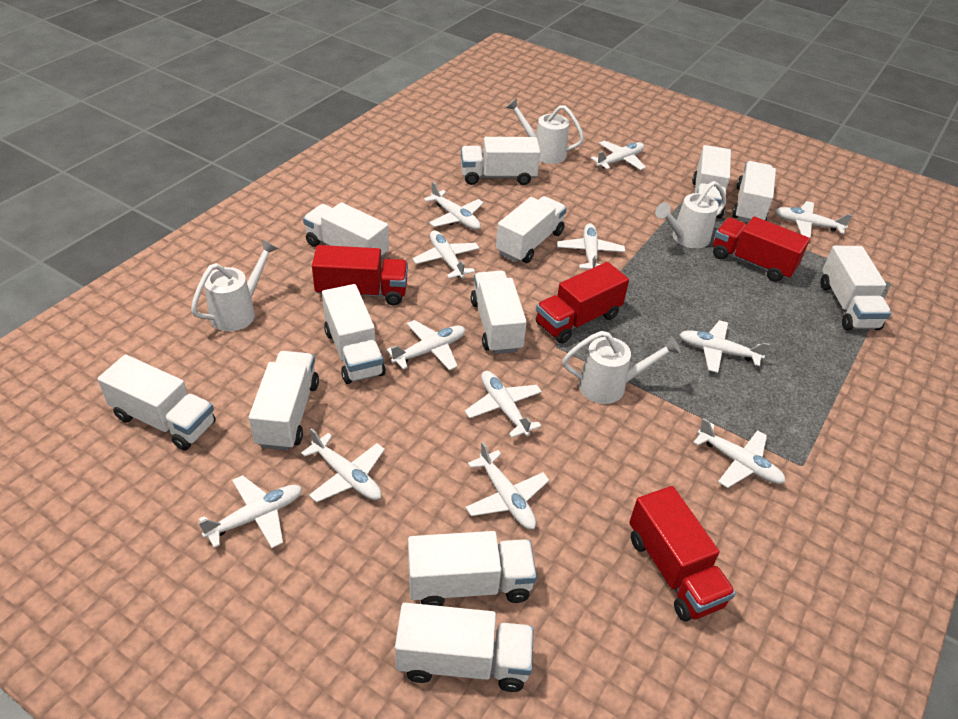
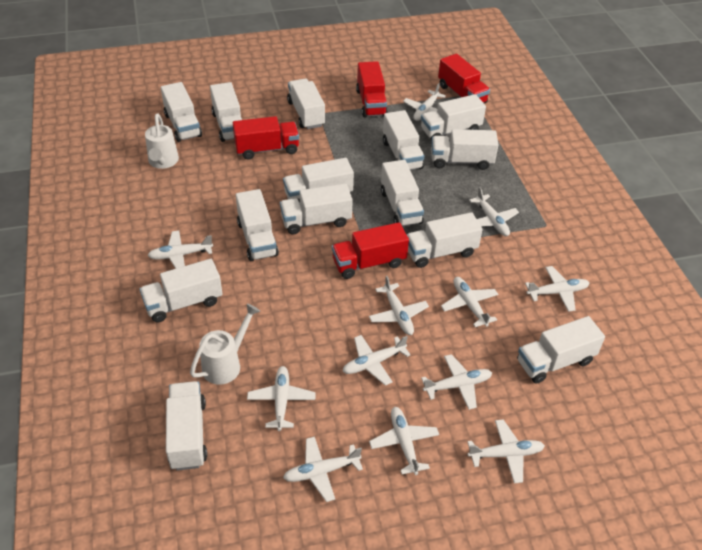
white truck: 12 -> 14
white watering can: 4 -> 2

